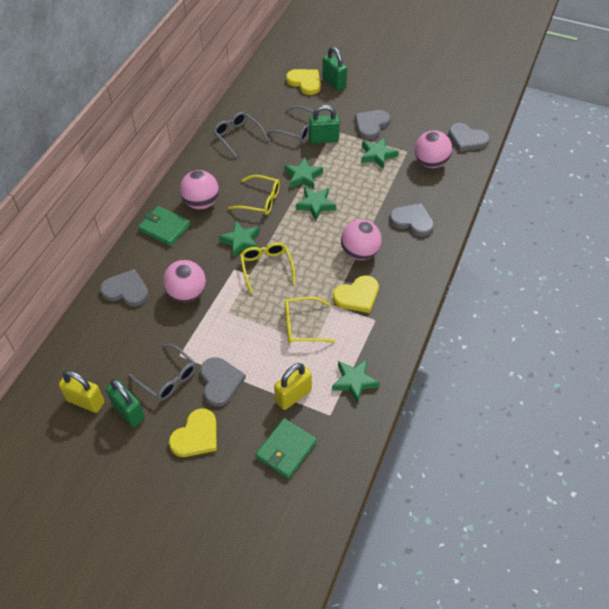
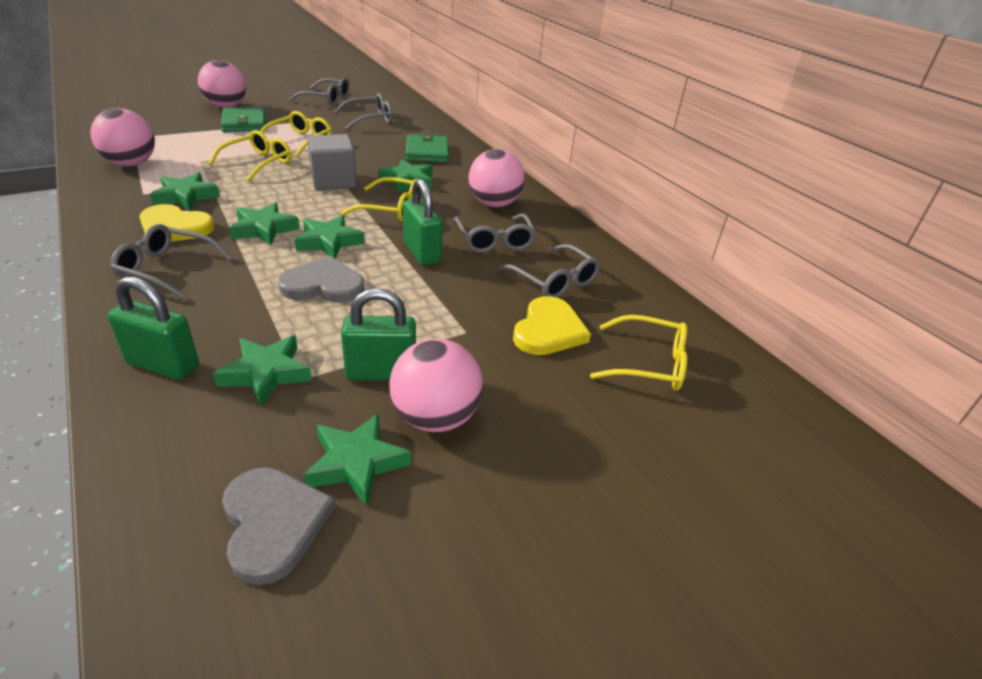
green star: 5 -> 6
grey cube: 0 -> 1
grey glasses: 3 -> 5
grey heart: 5 -> 2
yellow glasses: 3 -> 4
yellow heart: 3 -> 2
yellow padlock: 2 -> 0

